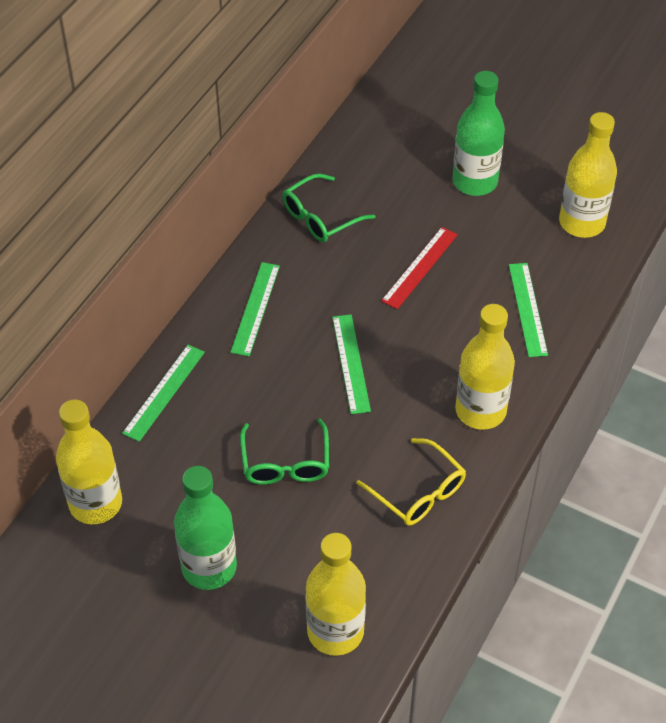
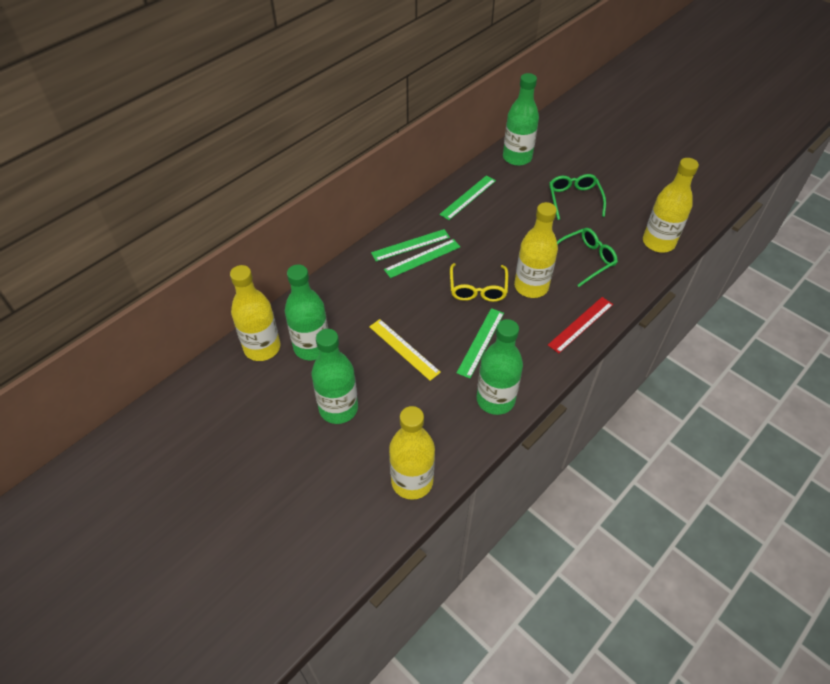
green bottle: 2 -> 4
yellow ruler: 0 -> 1

